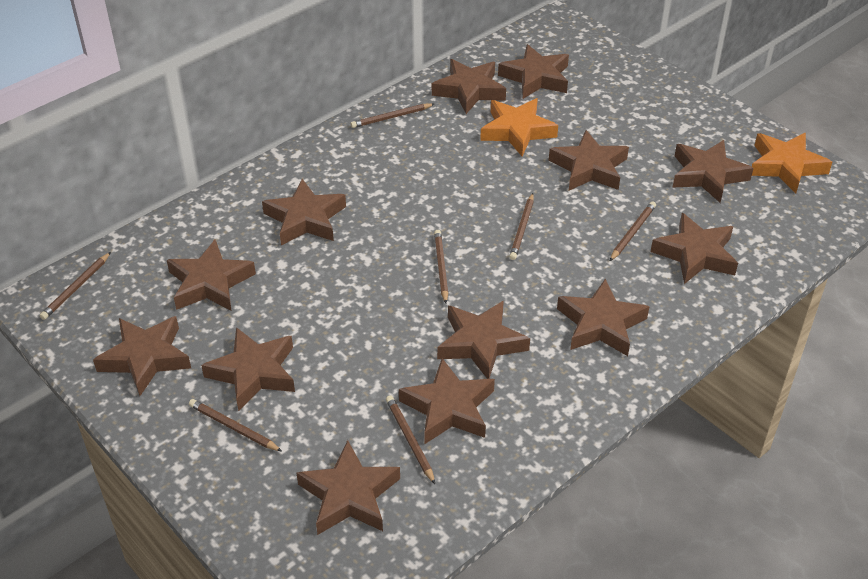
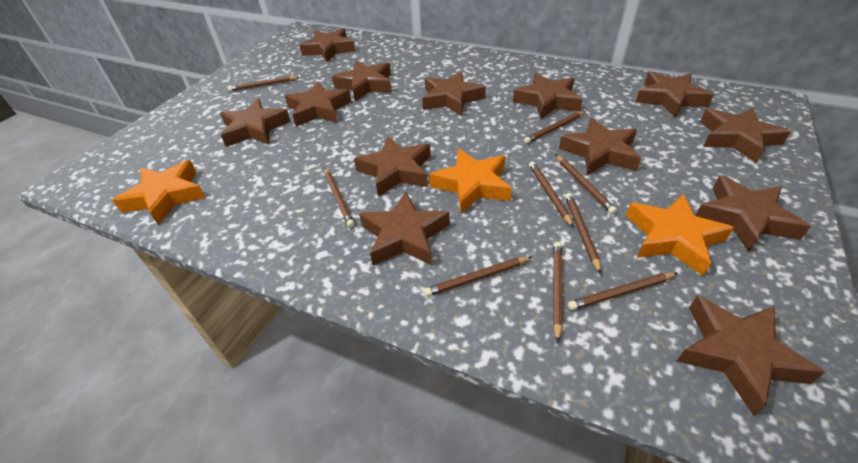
brown pencil: 7 -> 9
orange star: 2 -> 3

